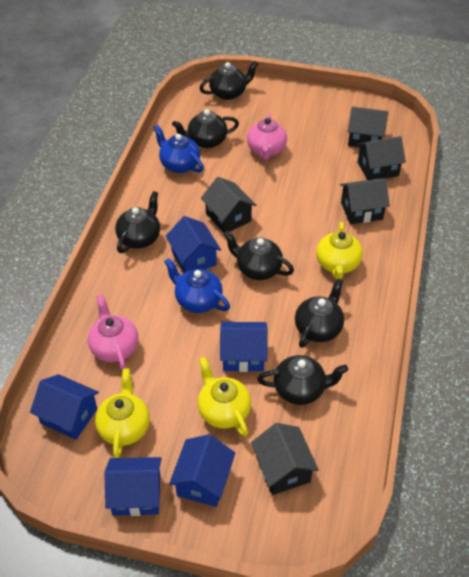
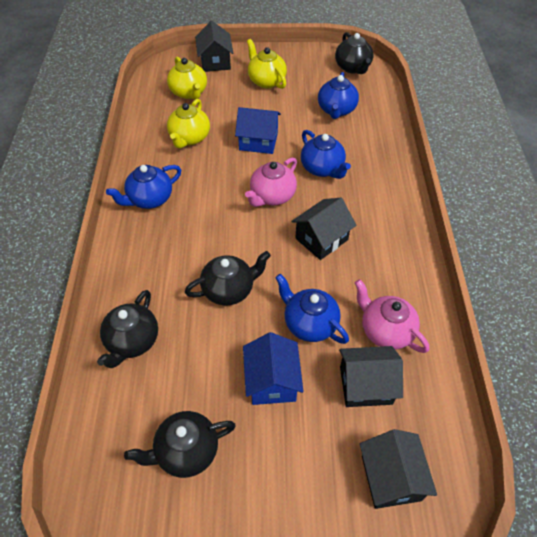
black house: 5 -> 4
black teapot: 6 -> 4
blue house: 5 -> 2
blue teapot: 2 -> 4

